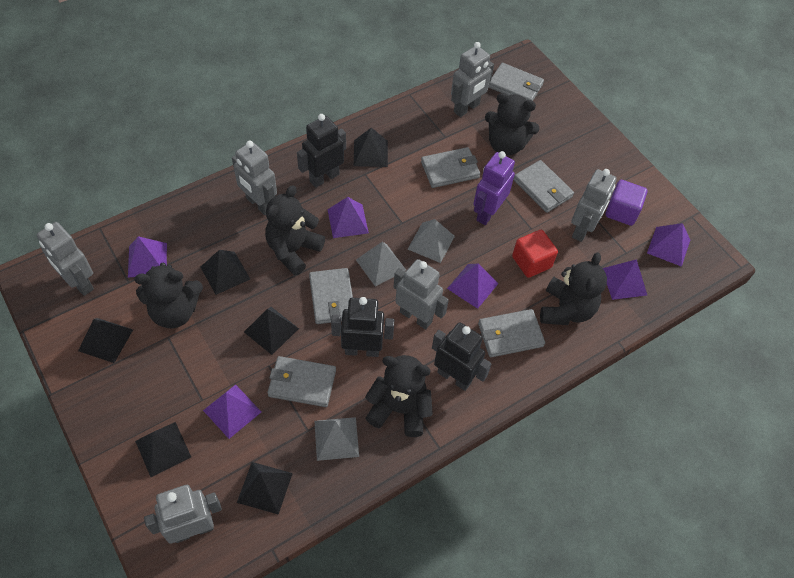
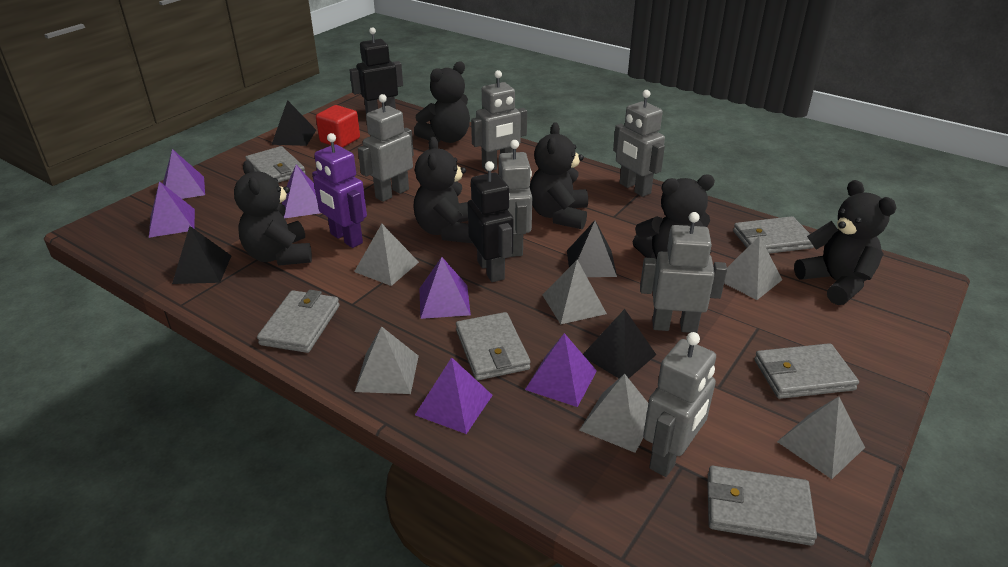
black pyramid: 6 -> 4
black robot: 3 -> 2
black teddy bear: 5 -> 6
grey pyramid: 3 -> 6
purple cube: 1 -> 0

